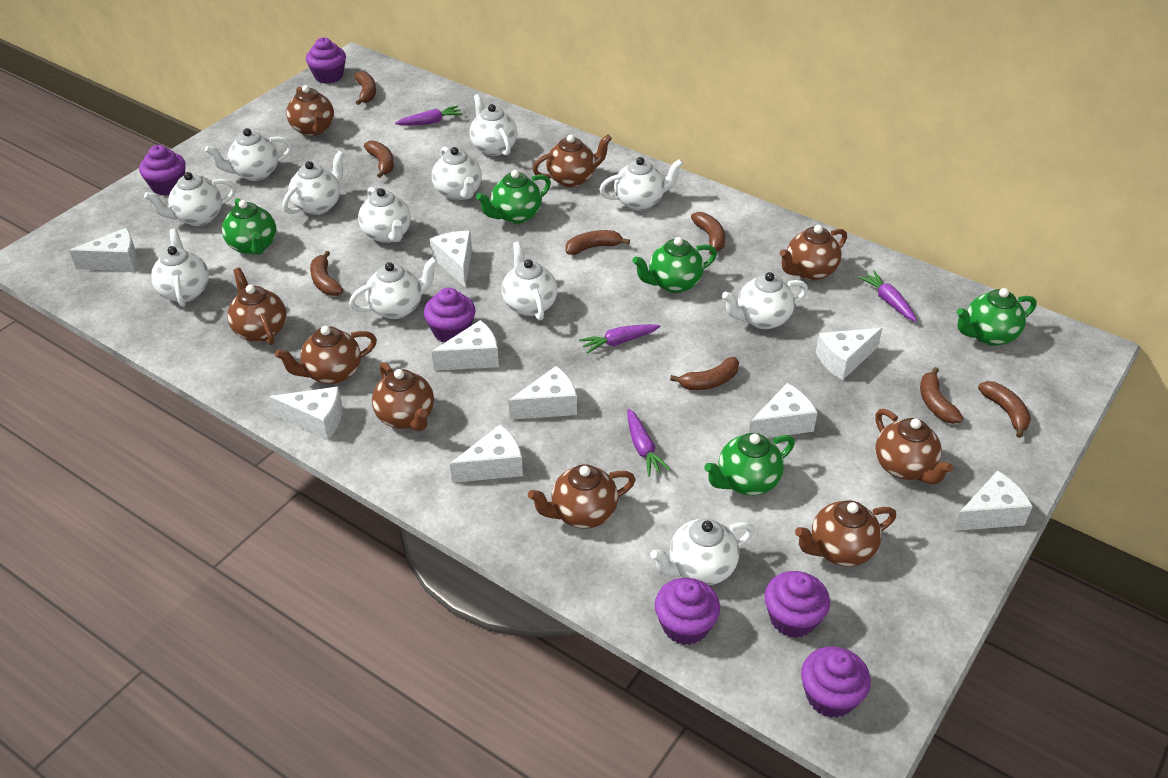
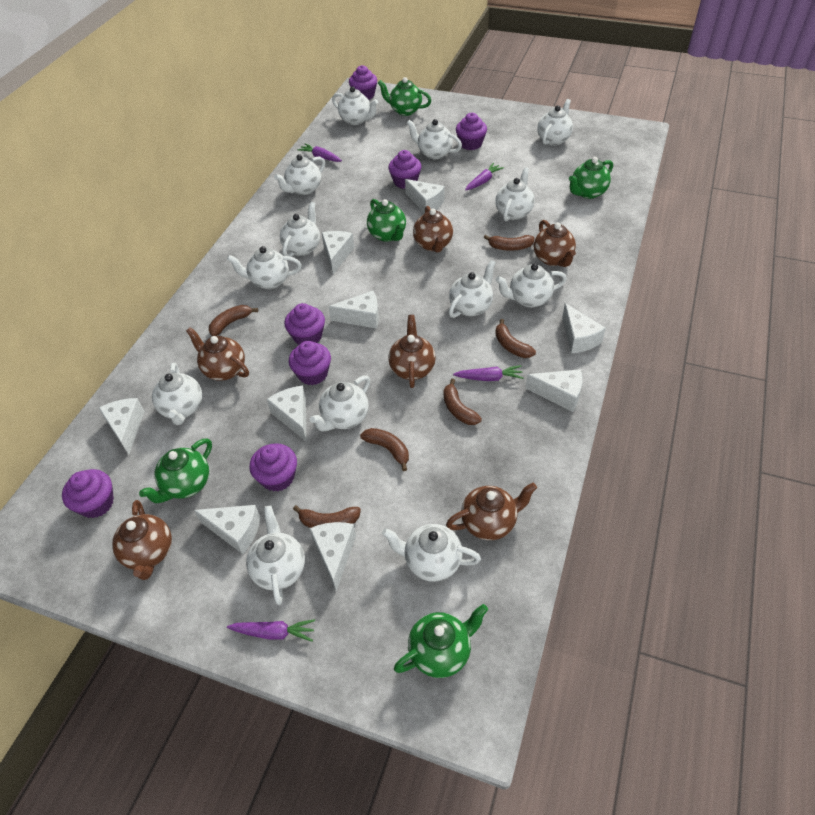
brown banana: 8 -> 6
brown teapot: 9 -> 6
purple cupcake: 6 -> 7
white teapot: 12 -> 13

